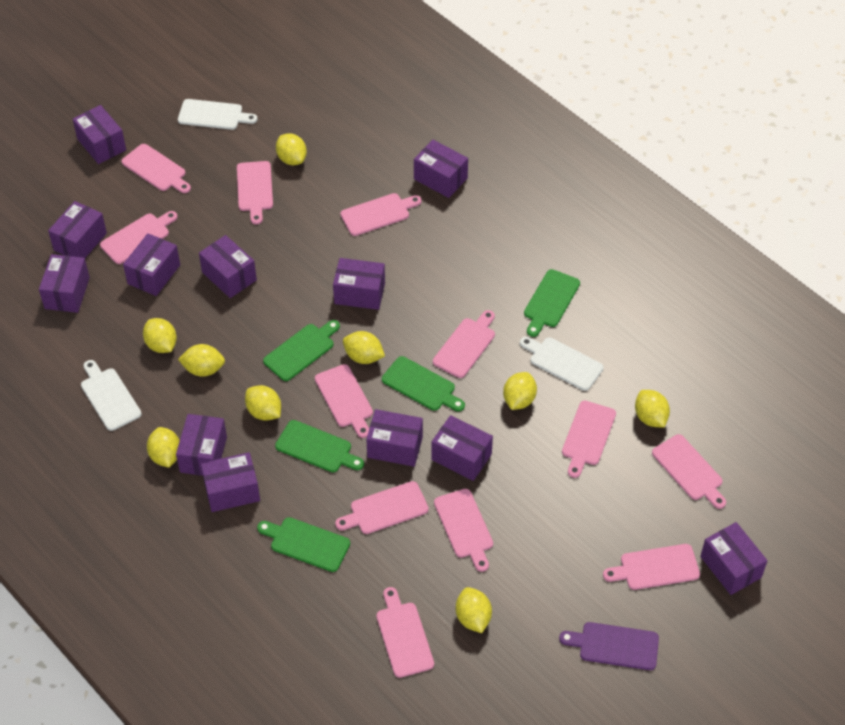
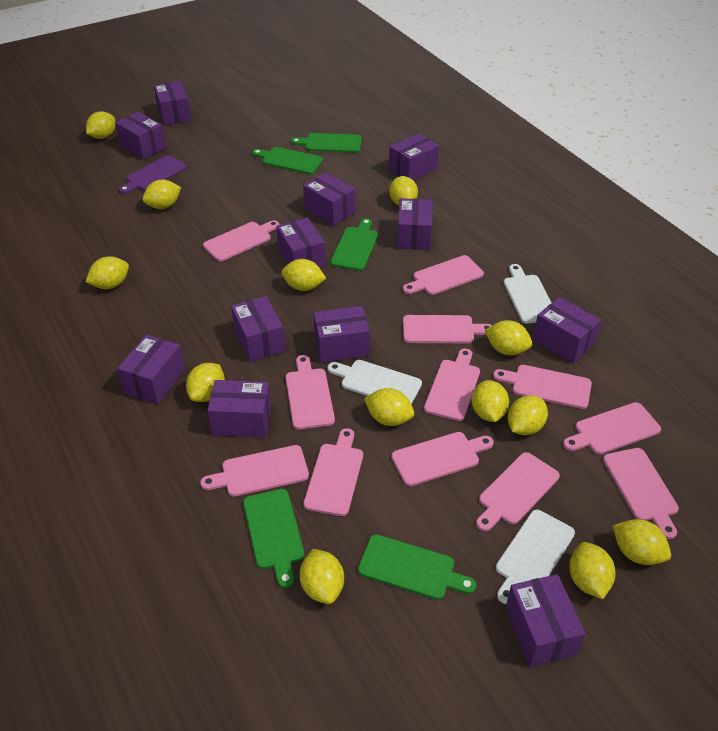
yellow lemon: 9 -> 13

